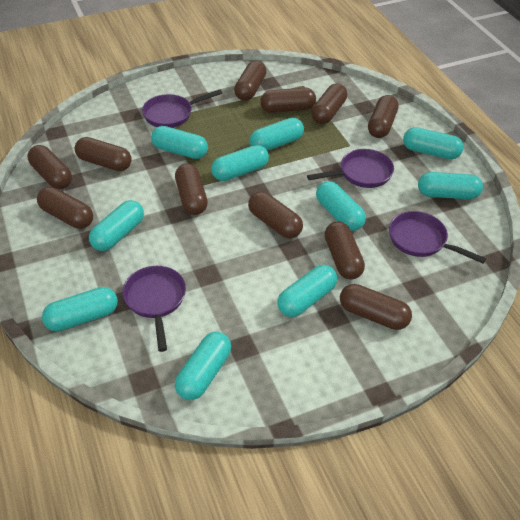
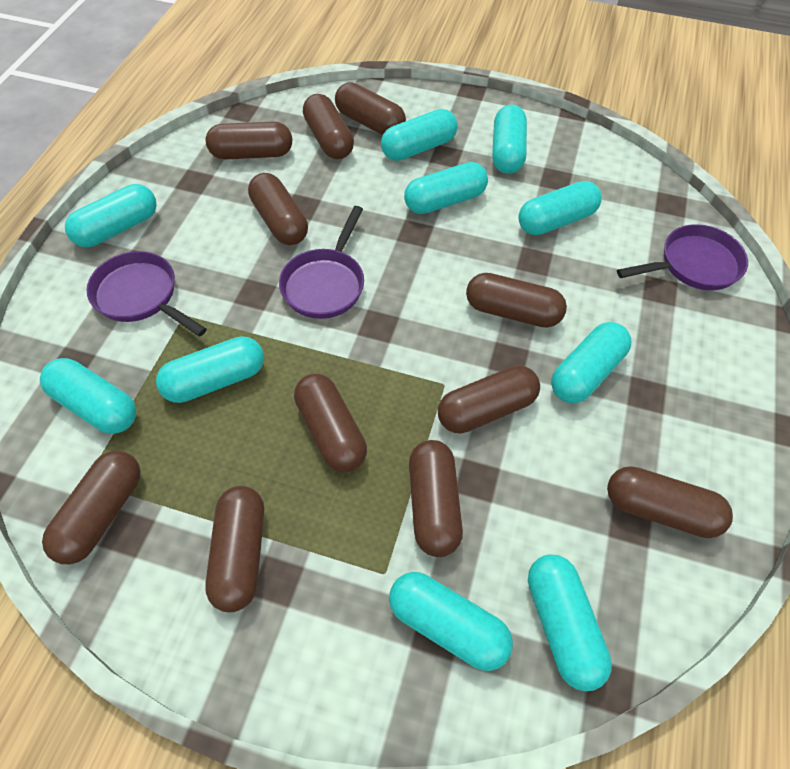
purple pan: 4 -> 3

